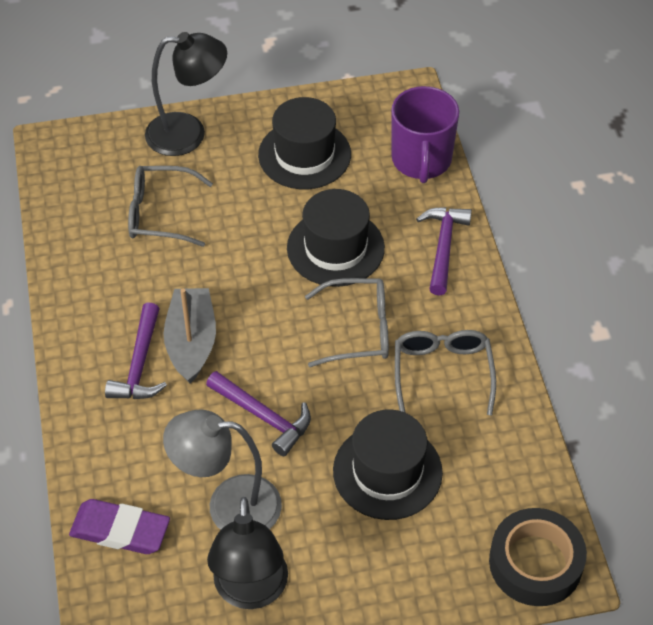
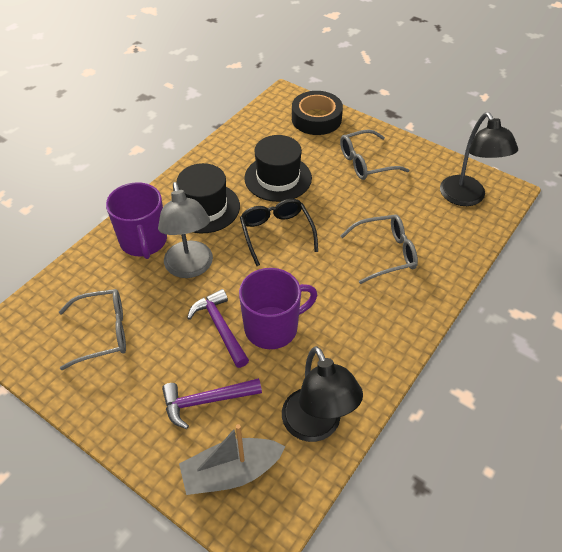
black glasses: 0 -> 1
black hat: 3 -> 2
purple eraser: 1 -> 0
purple hammer: 3 -> 2
purple mug: 1 -> 2

